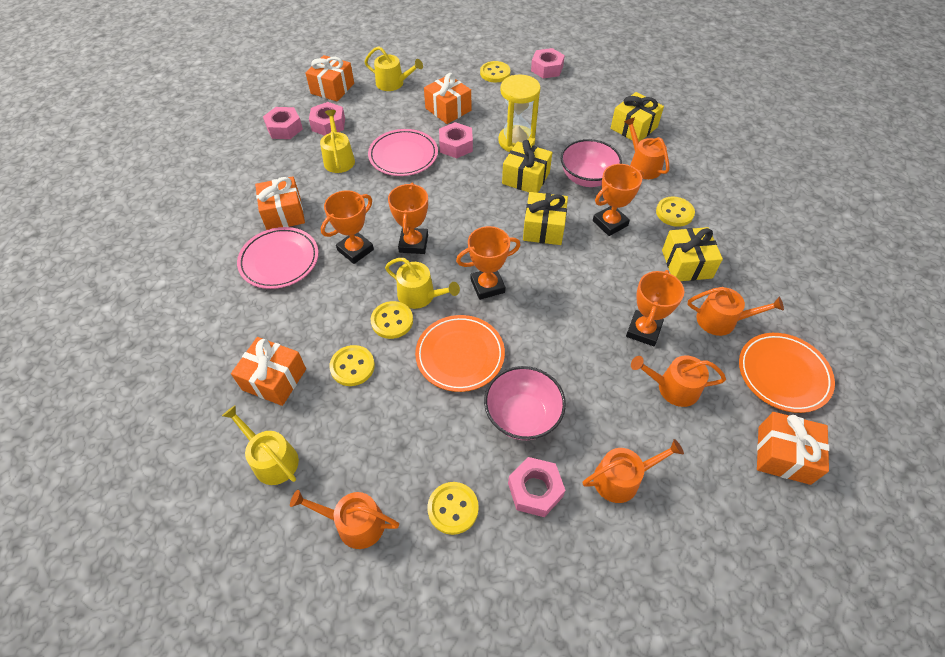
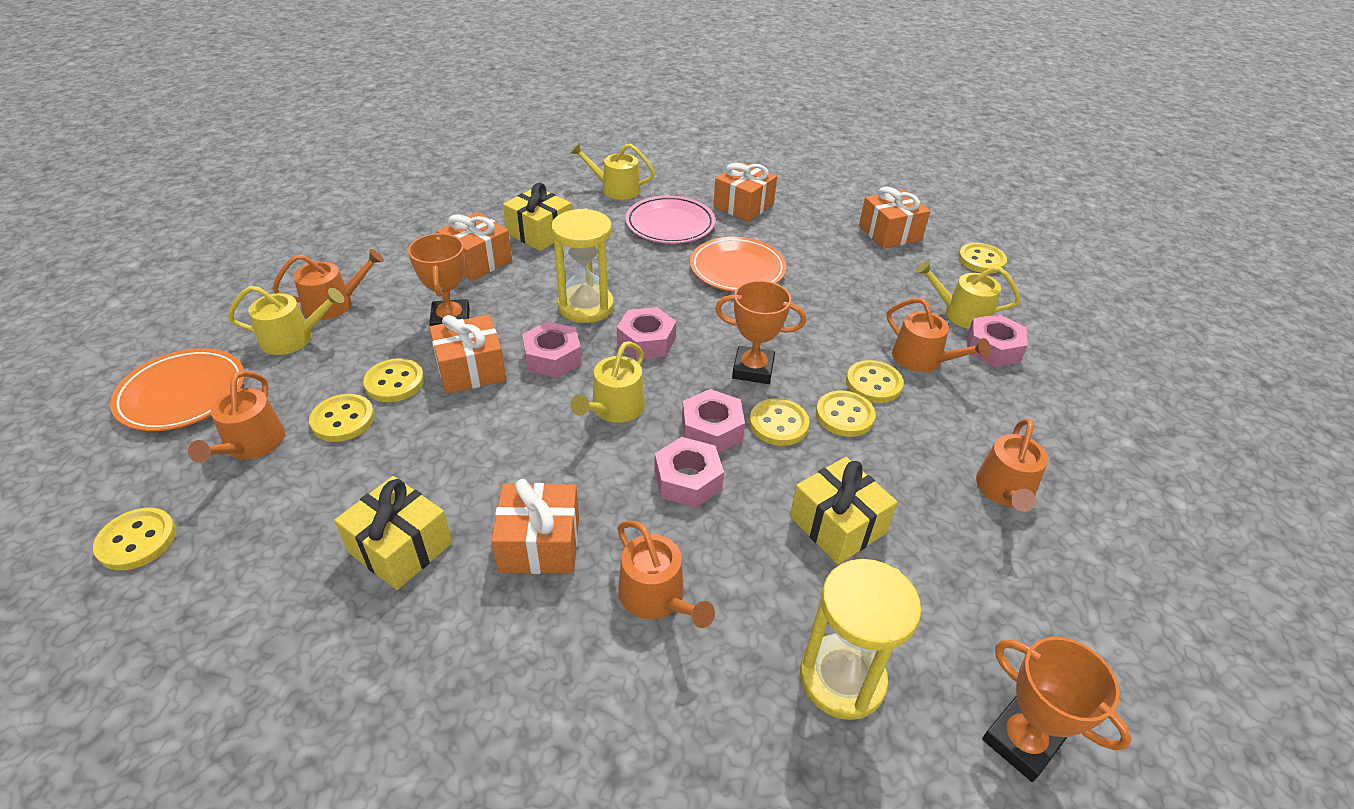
orange trophy: 5 -> 3
pink bowl: 2 -> 0
pink plate: 2 -> 1
yellow button: 5 -> 7
yellow gift: 4 -> 3
yellow hourglass: 1 -> 2

